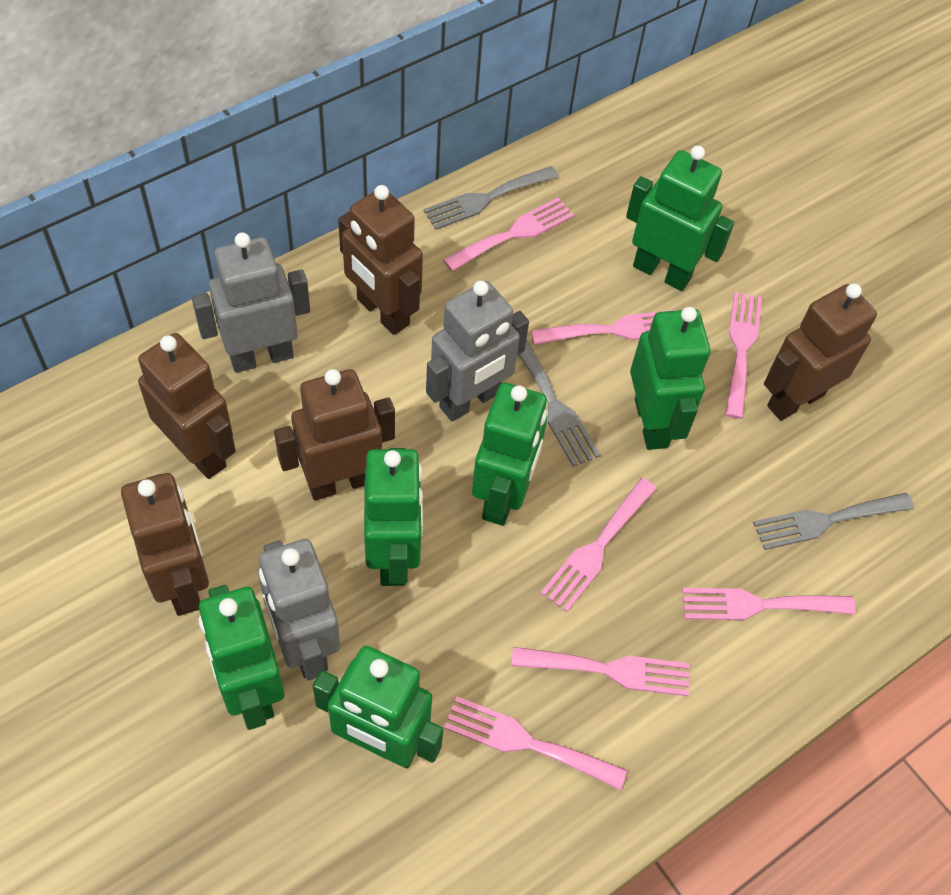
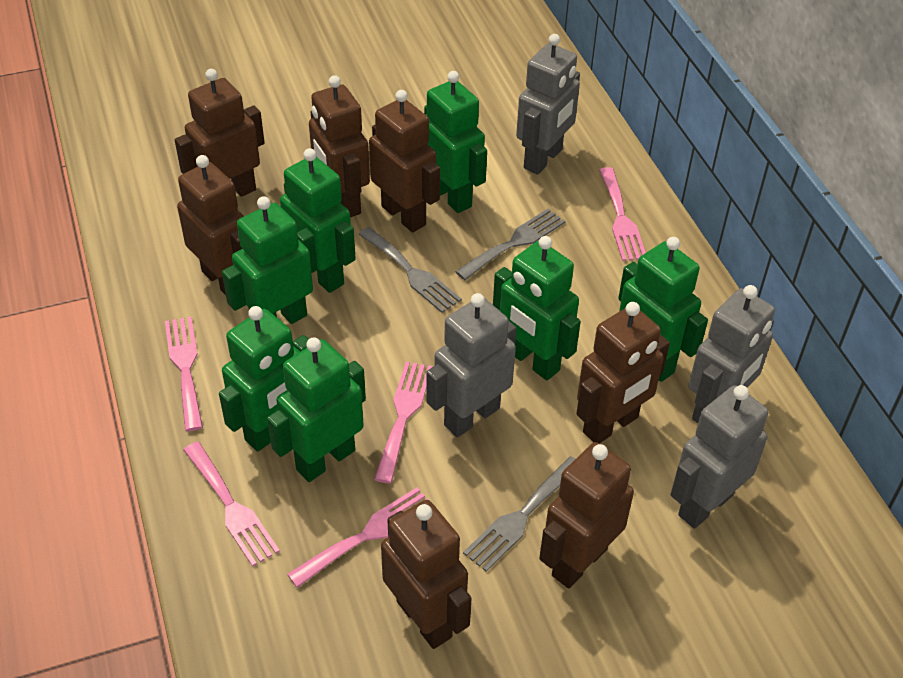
brown robot: 5 -> 7
green robot: 6 -> 7
grey robot: 3 -> 4
pink fork: 7 -> 5

